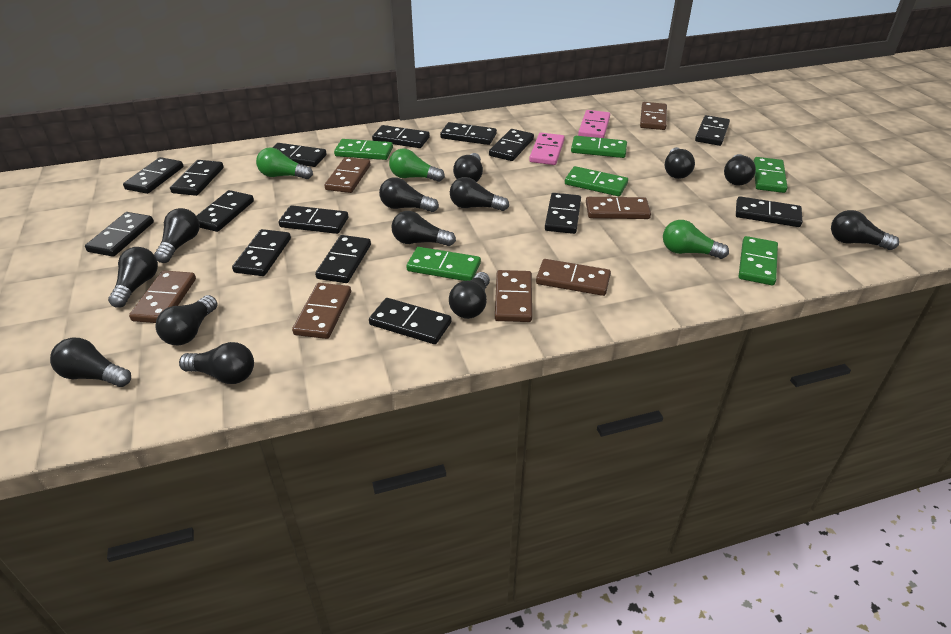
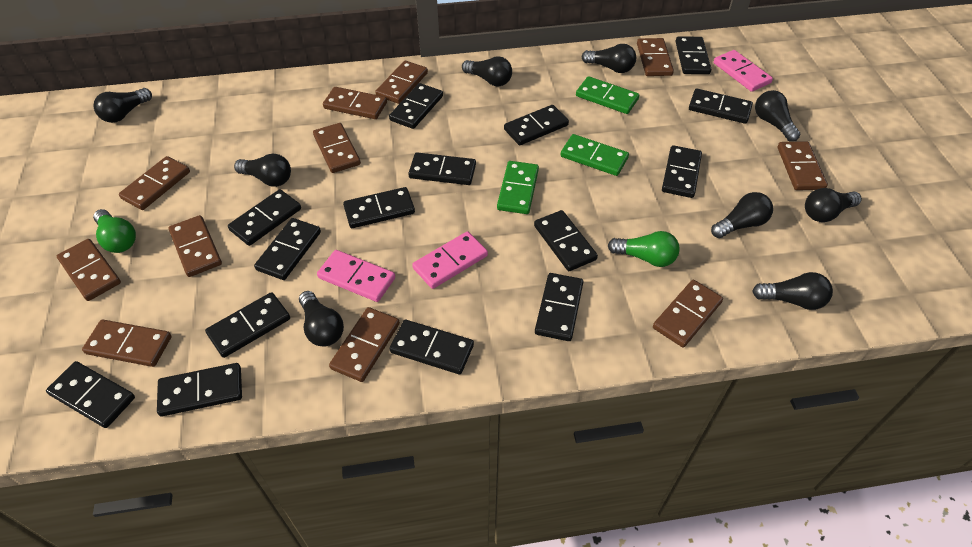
black light bulb: 13 -> 9
brown domino: 7 -> 11
green domino: 6 -> 3
green light bulb: 3 -> 2
pink domino: 2 -> 3

